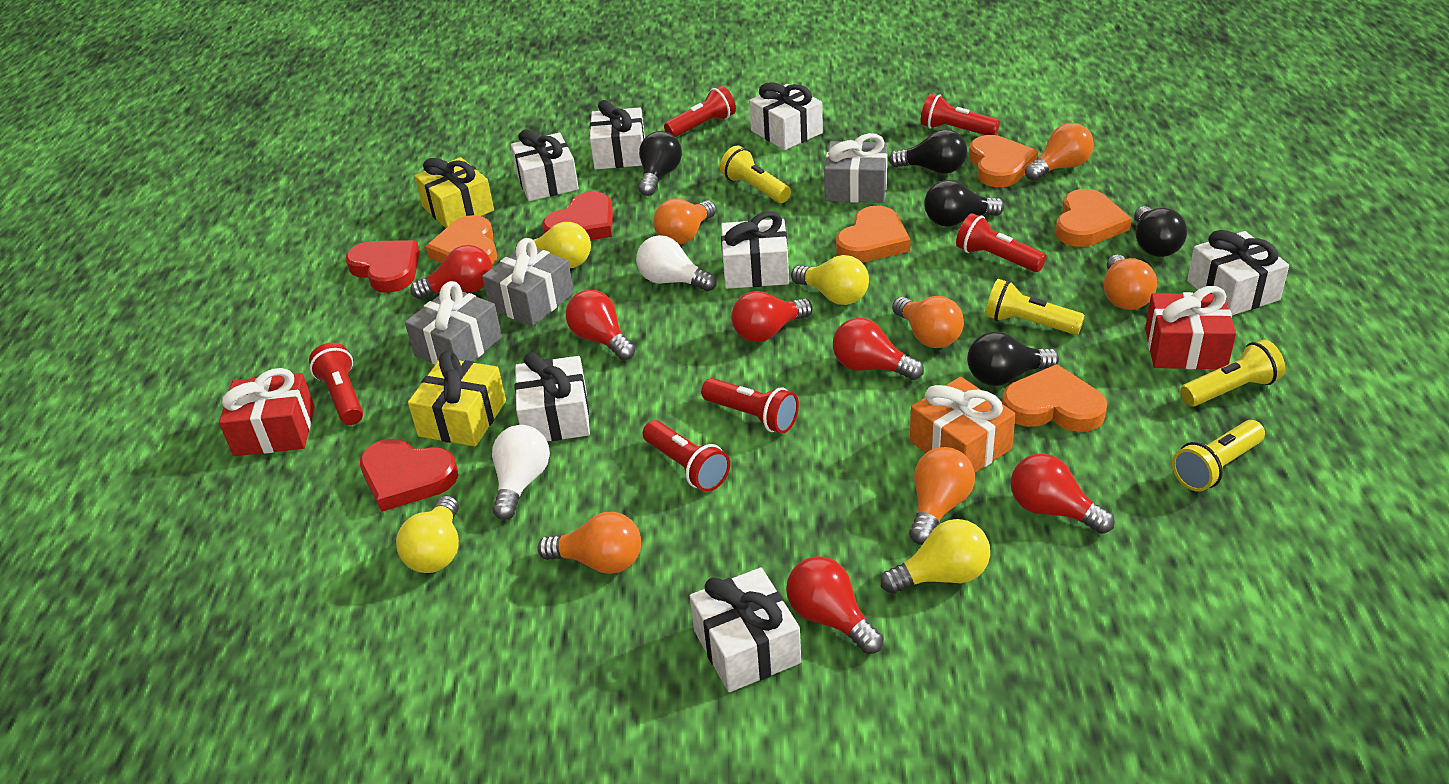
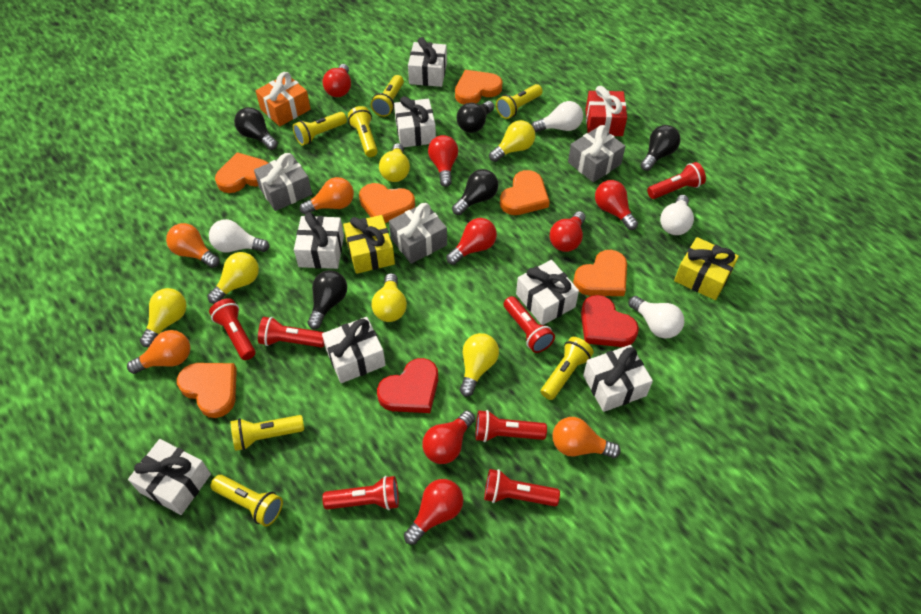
orange heart: 5 -> 6
orange light bulb: 6 -> 4
red flashlight: 6 -> 7
red gift: 2 -> 1
red heart: 3 -> 2
red light bulb: 6 -> 7
white light bulb: 2 -> 4
yellow flashlight: 4 -> 7
yellow light bulb: 4 -> 6

